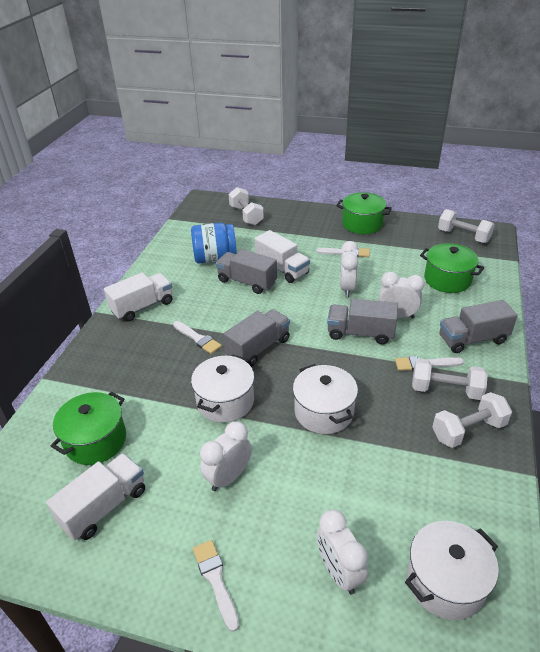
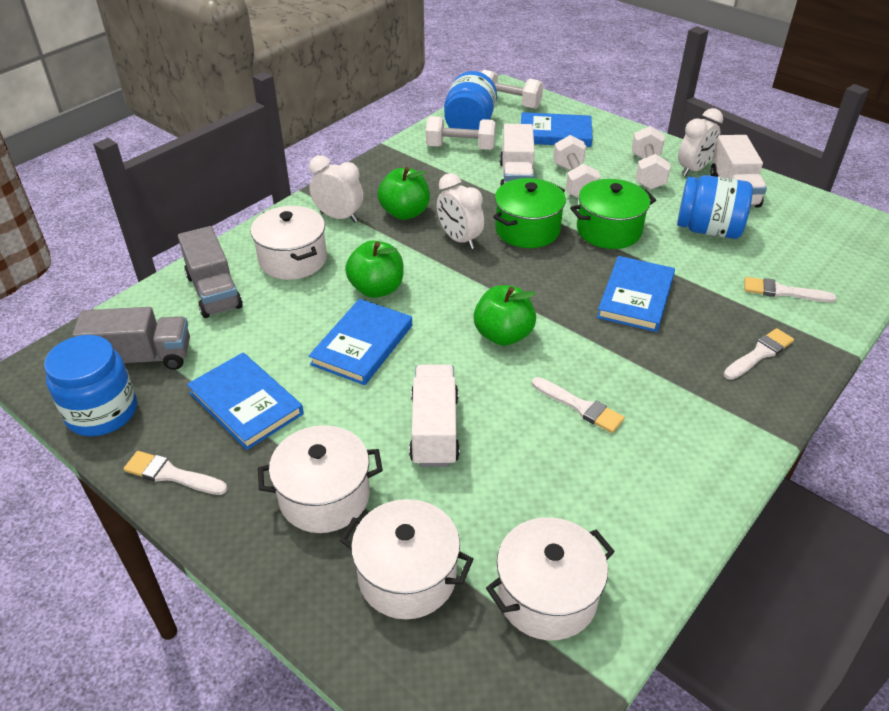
blue book: 0 -> 4
blue jar: 1 -> 3
green apple: 0 -> 3
green pot: 3 -> 2
grey truck: 4 -> 2
white clock: 4 -> 3
white pot: 3 -> 4

